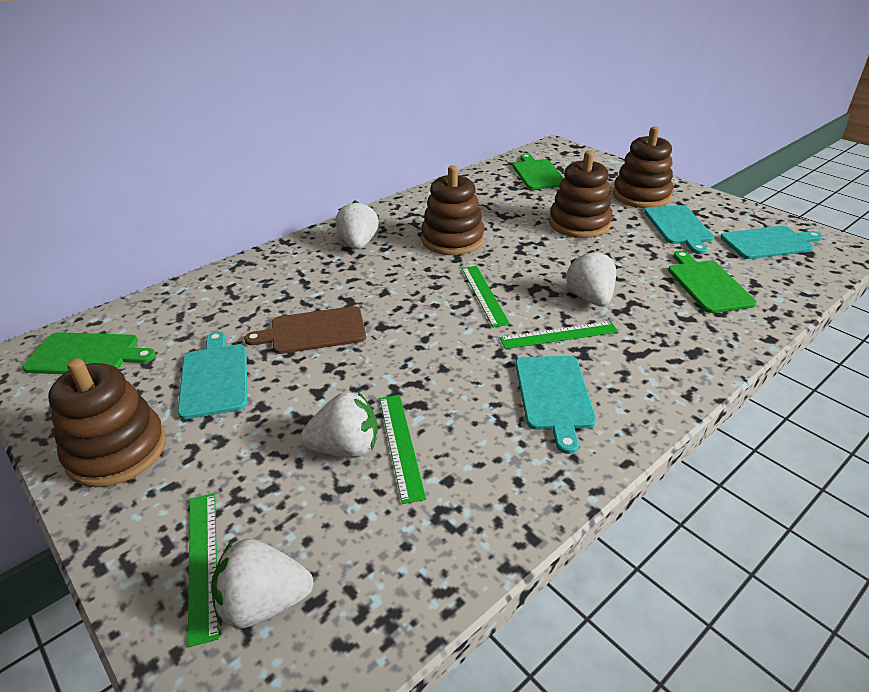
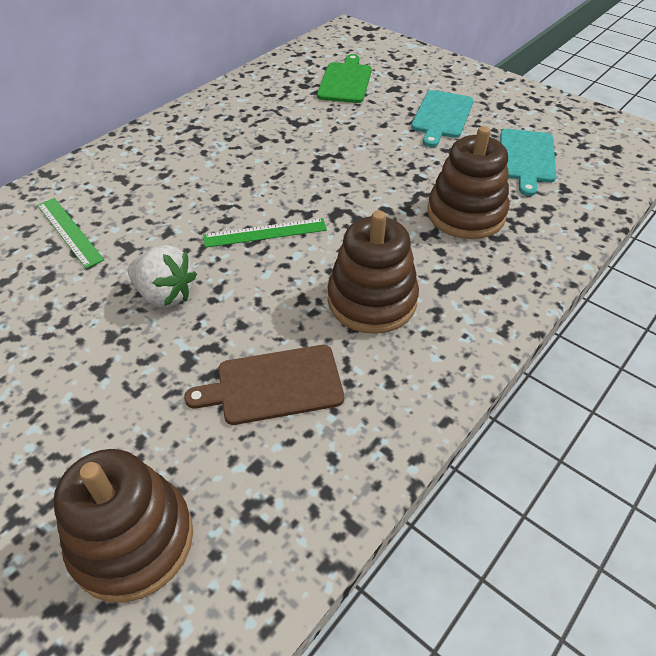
brown stacking toy: 4 -> 3
green cutting board: 3 -> 1
green ruler: 4 -> 2
turquoise cutting board: 4 -> 2
white strawberry: 4 -> 1

